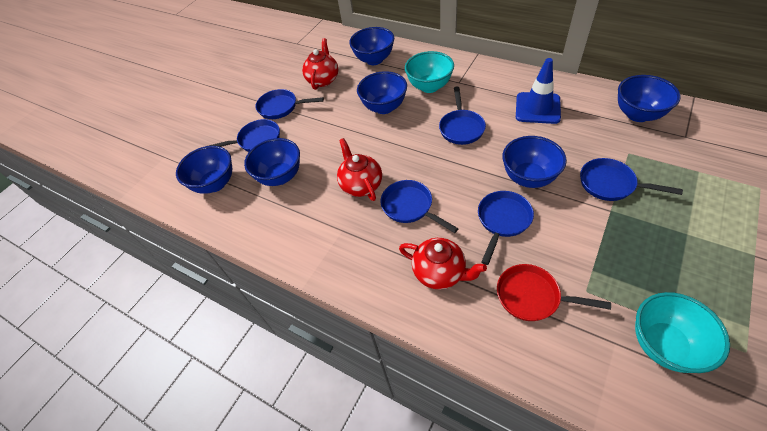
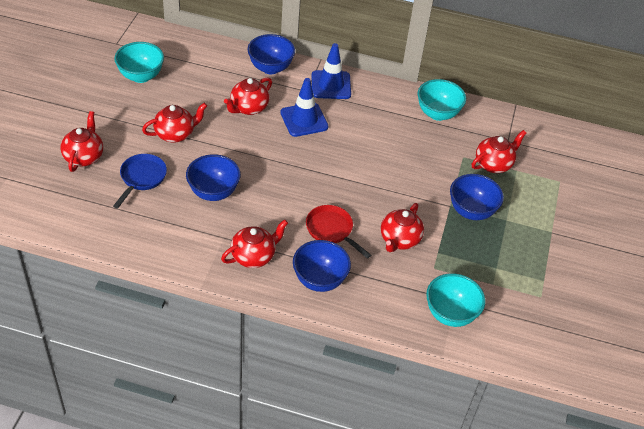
blue bowl: 6 -> 4
blue pan: 6 -> 1
blue traffic cone: 1 -> 2
red teapot: 3 -> 6
turquoise bowl: 2 -> 3

